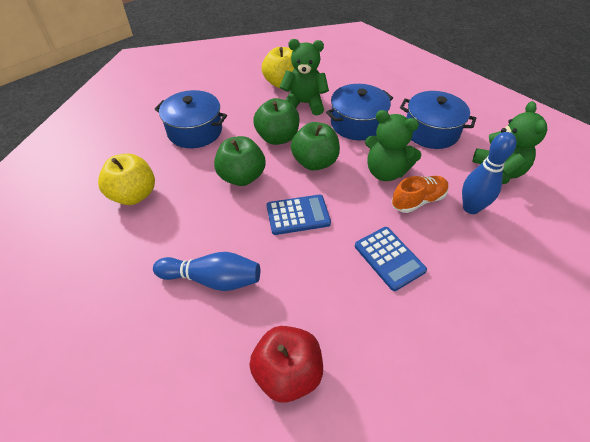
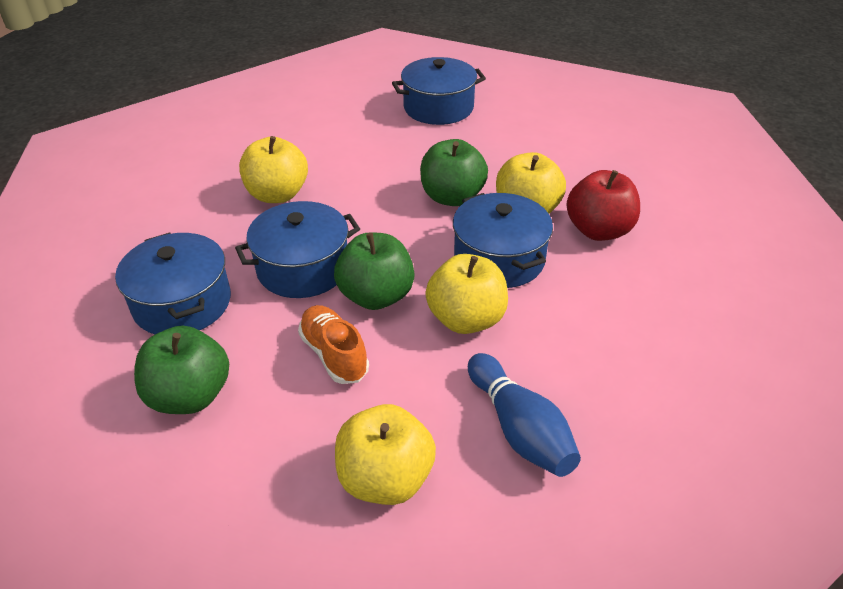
blue bowling pin: 2 -> 1
blue calculator: 2 -> 0
blue pot: 3 -> 4
green teddy bear: 3 -> 0
yellow apple: 2 -> 4

